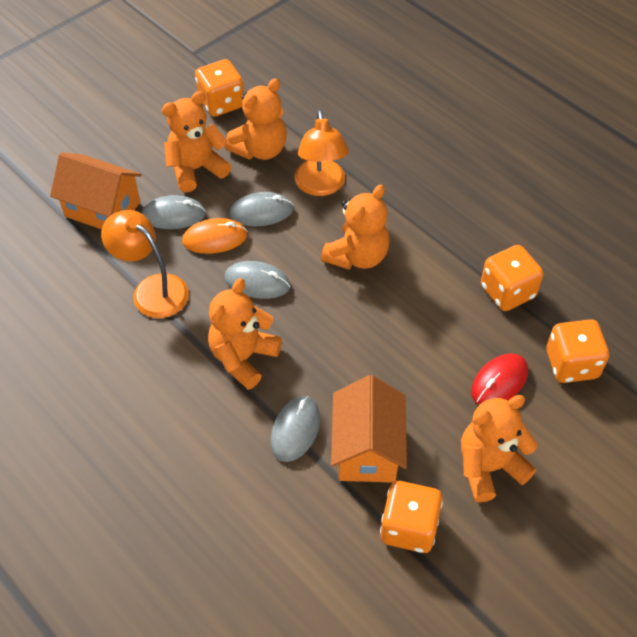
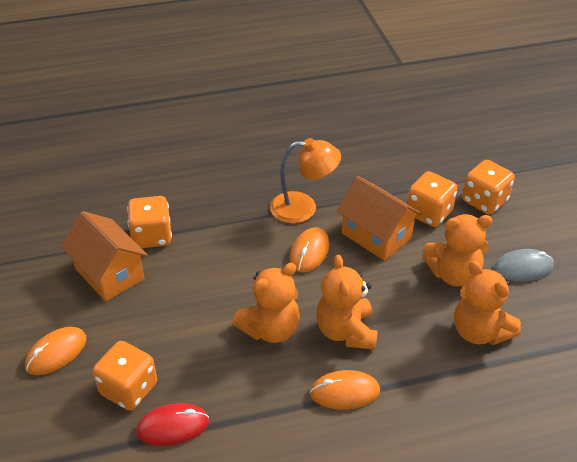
grey mouse: 4 -> 1
orange lamp: 2 -> 1
orange mouse: 1 -> 3
orange teddy bear: 5 -> 4

